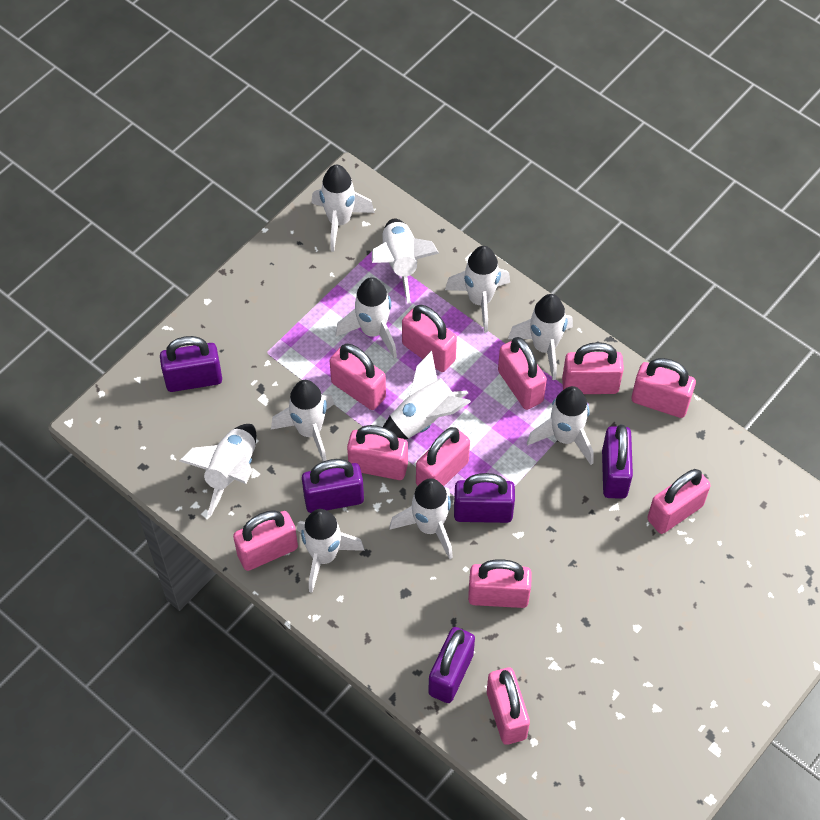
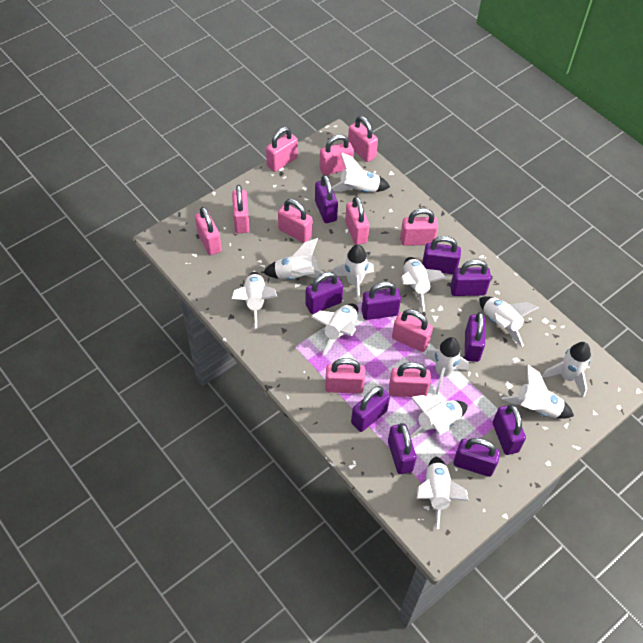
purple padlock: 5 -> 10
white rocket: 11 -> 12

